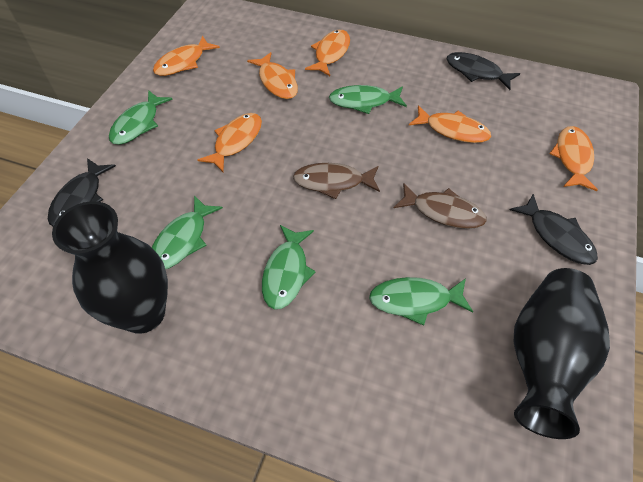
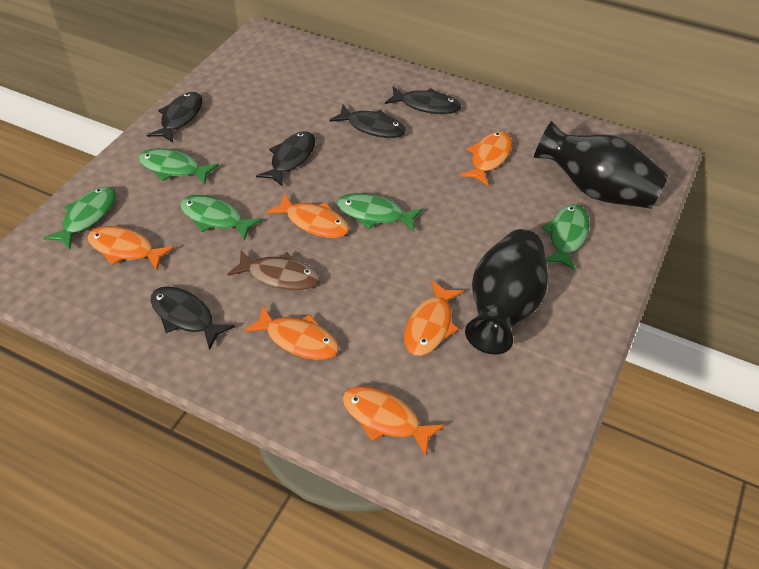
black fish: 3 -> 5
brown fish: 2 -> 1

